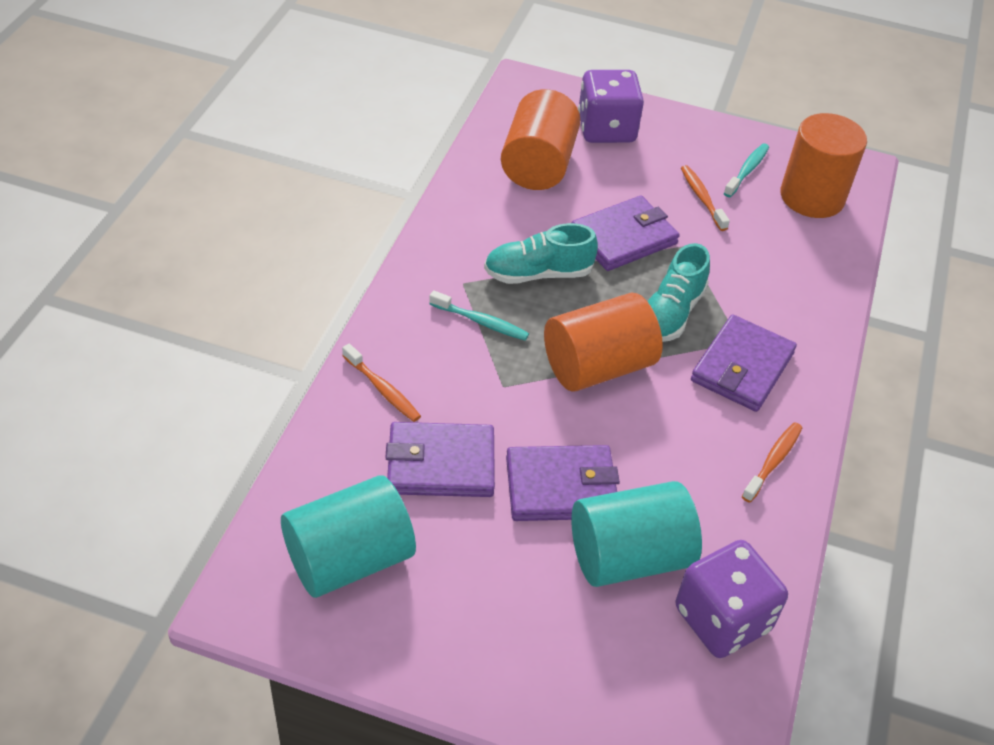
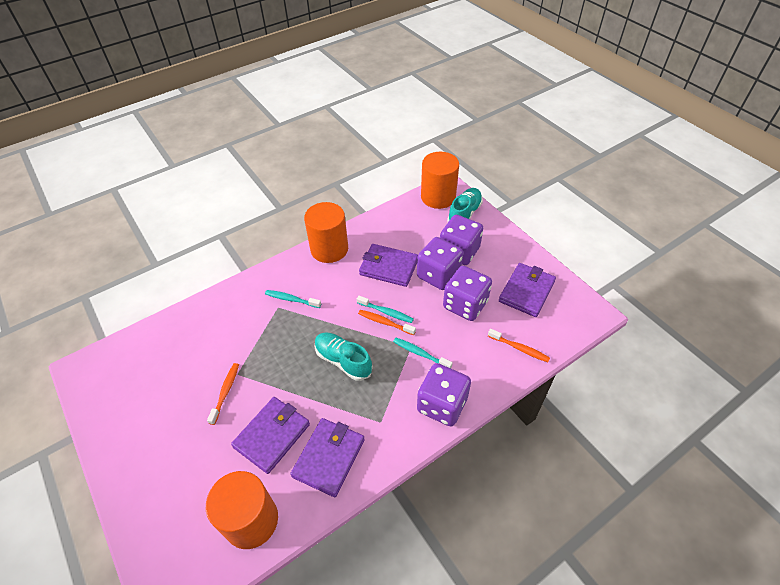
purple dice: 2 -> 4
turquoise cylinder: 2 -> 0
turquoise toothbrush: 2 -> 3

